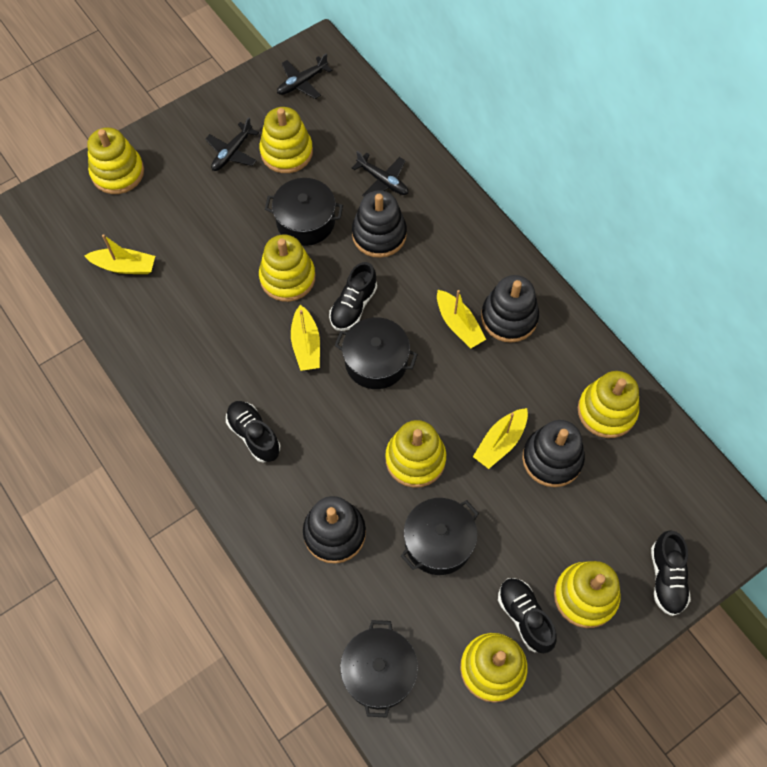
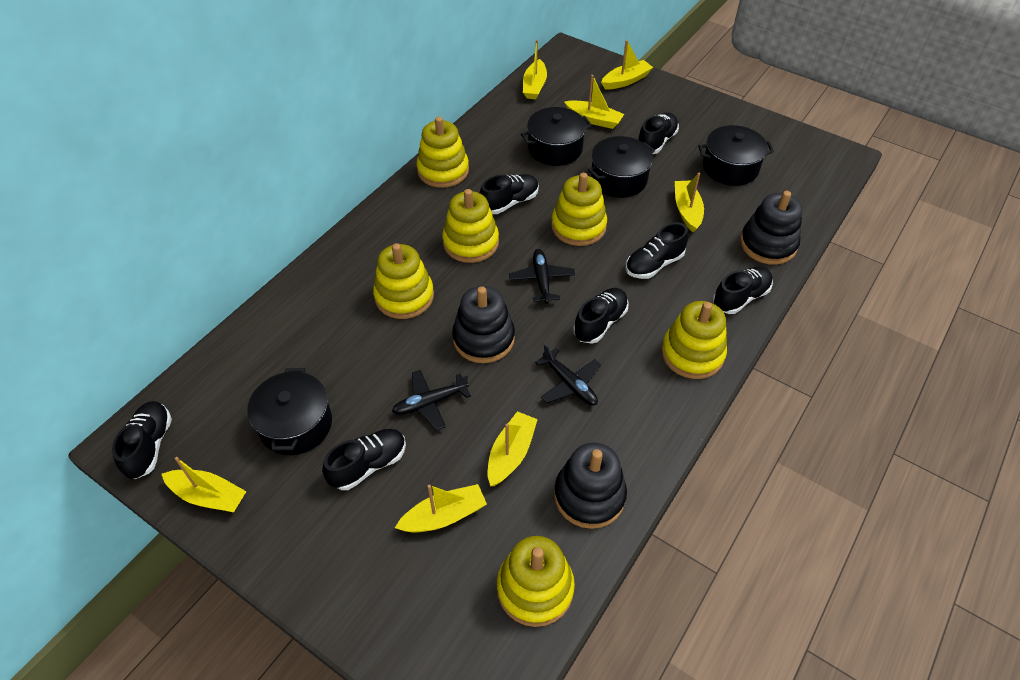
black shoe: 4 -> 7
black stacking toy: 4 -> 3
yellow boat: 4 -> 7
yellow stacking toy: 7 -> 6

